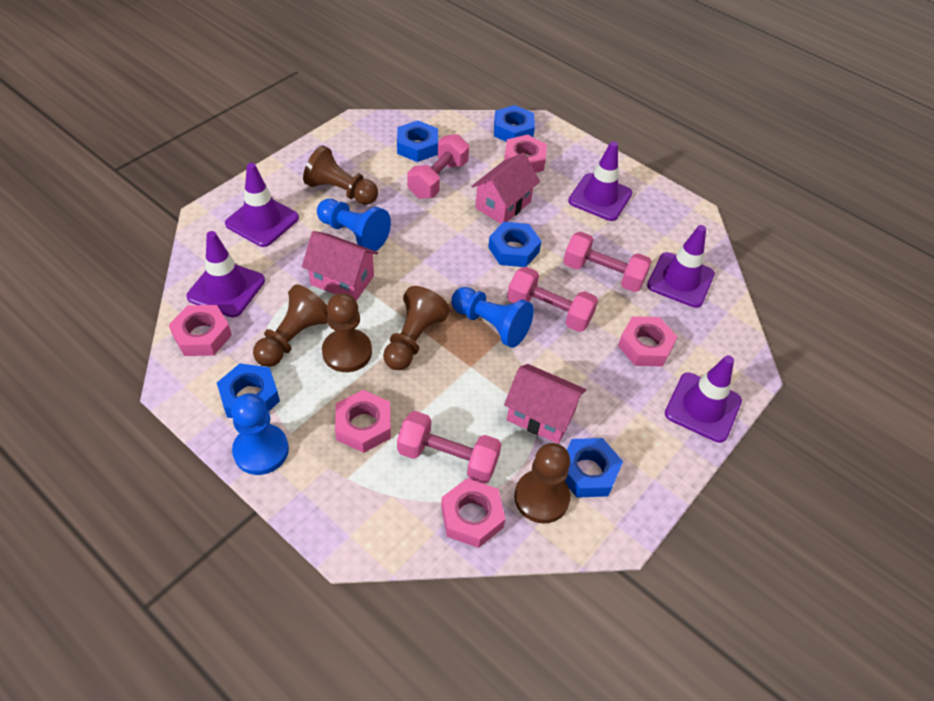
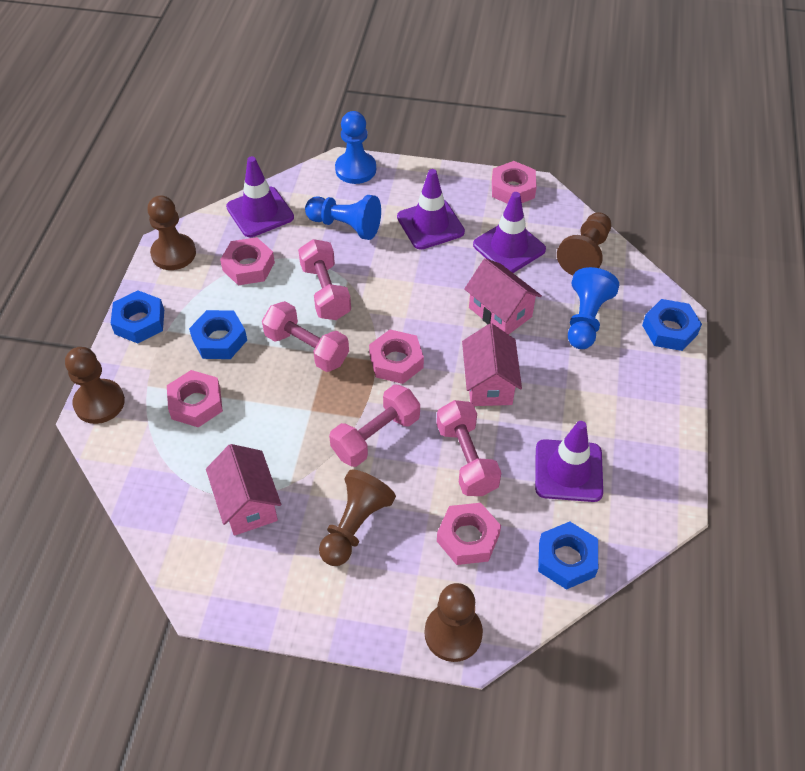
blue nut: 5 -> 4
purple traffic cone: 5 -> 4

